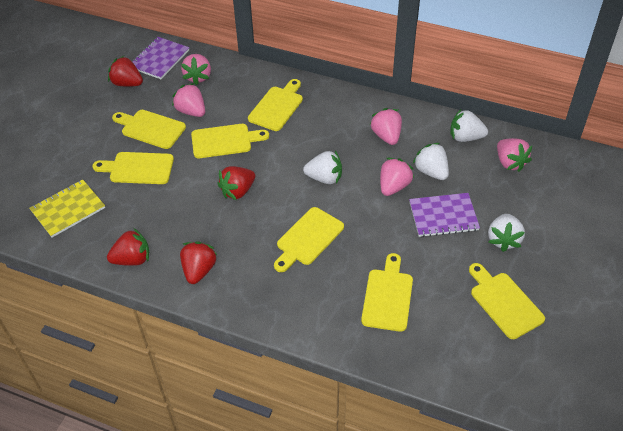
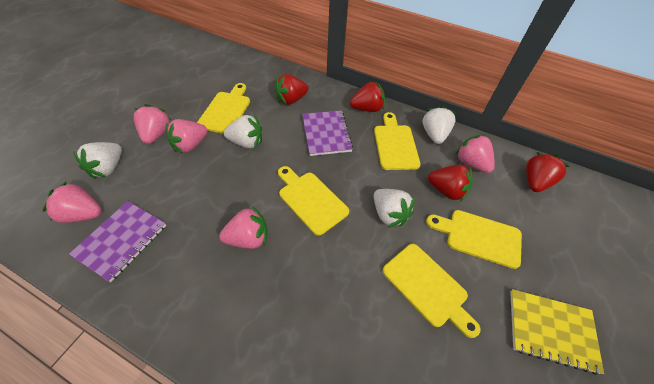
yellow cutting board: 7 -> 5

